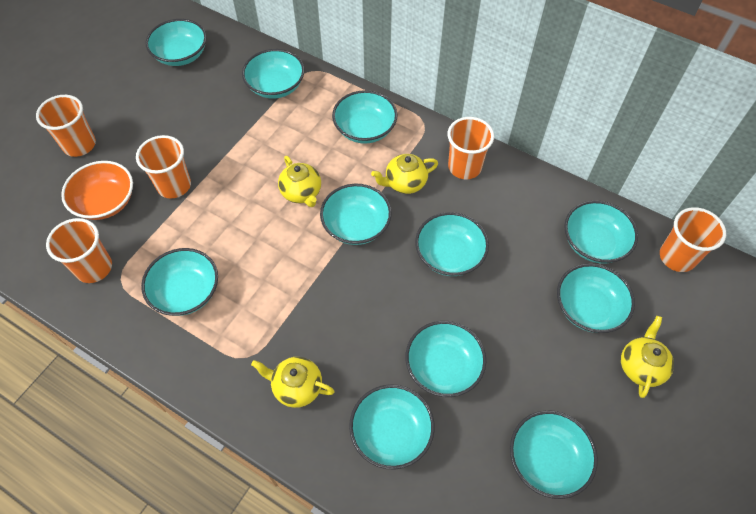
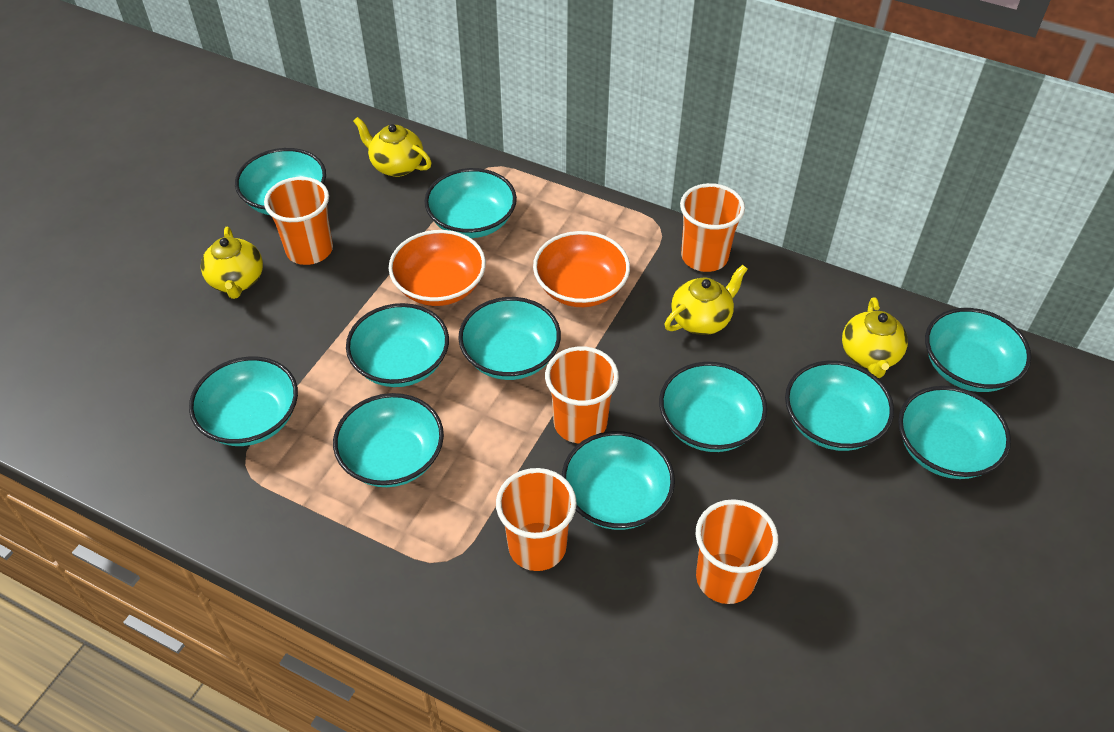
orange bowl: 1 -> 2

